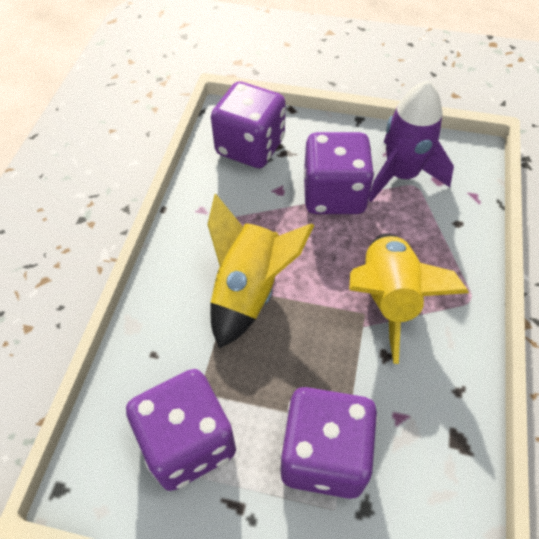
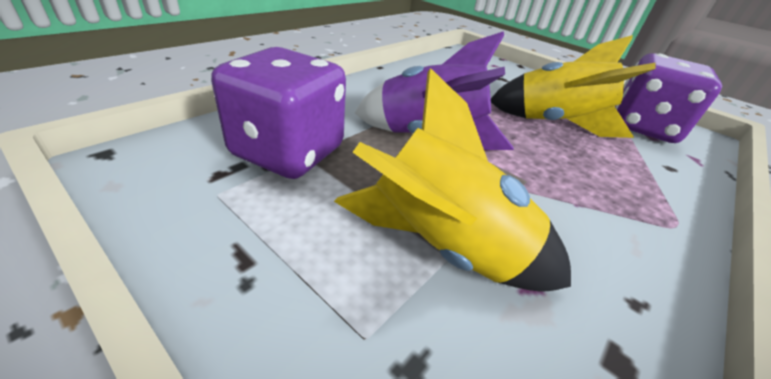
purple dice: 4 -> 2

